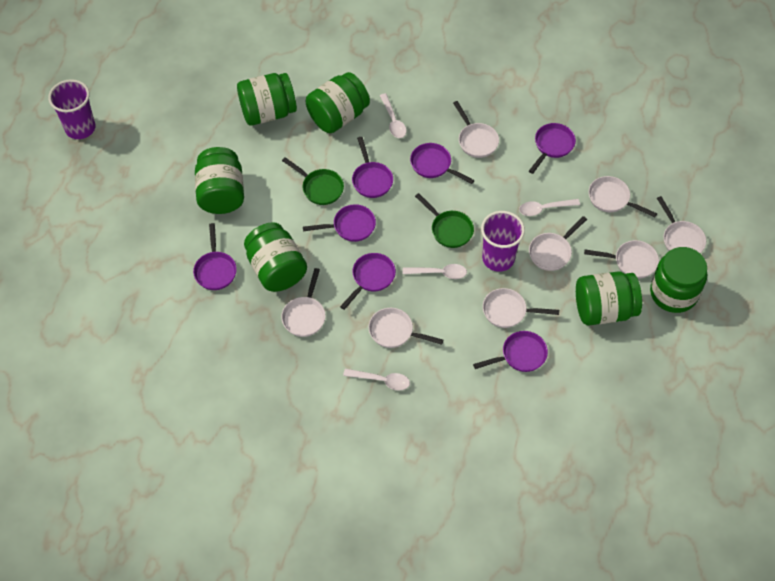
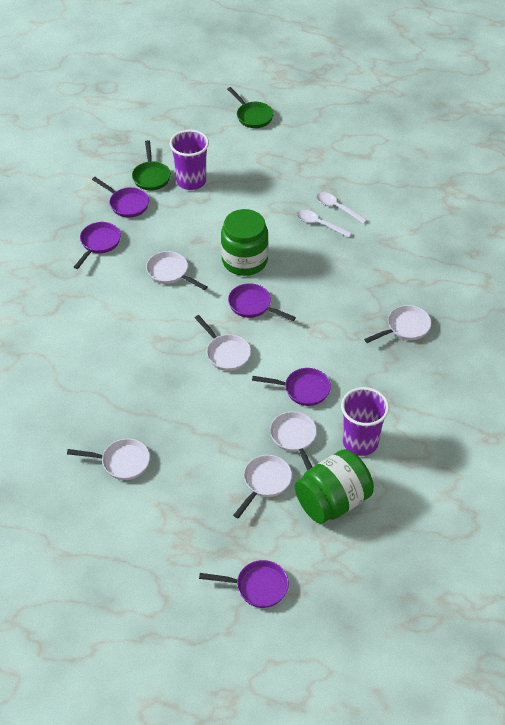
green jar: 6 -> 2
purple pan: 7 -> 5
white pan: 8 -> 6
white spoon: 4 -> 2

